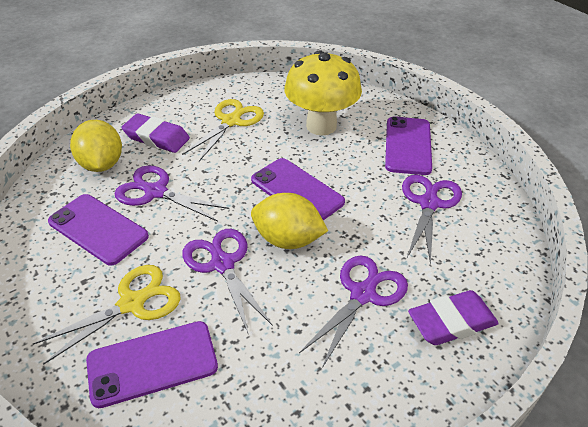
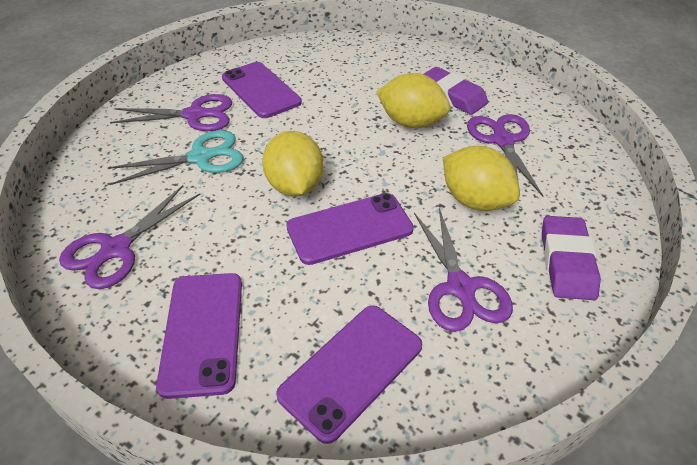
turquoise scissors: 0 -> 1
yellow lemon: 2 -> 3
yellow mushroom: 1 -> 0
yellow scissors: 2 -> 0

